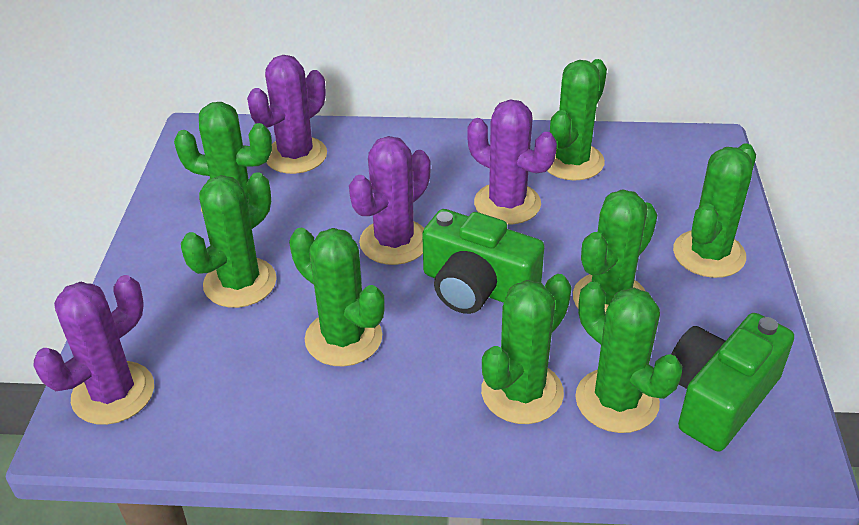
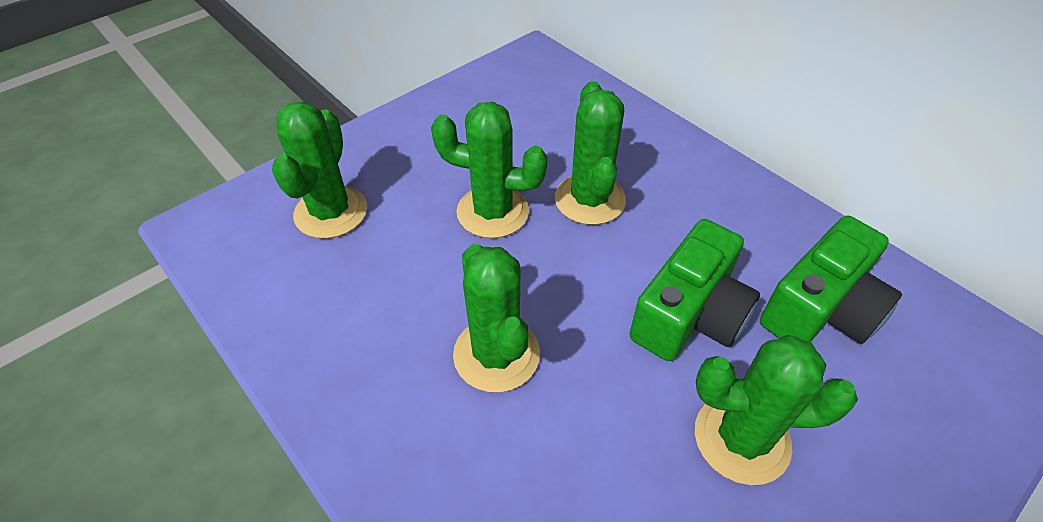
green cactus: 8 -> 5
purple cactus: 4 -> 0

